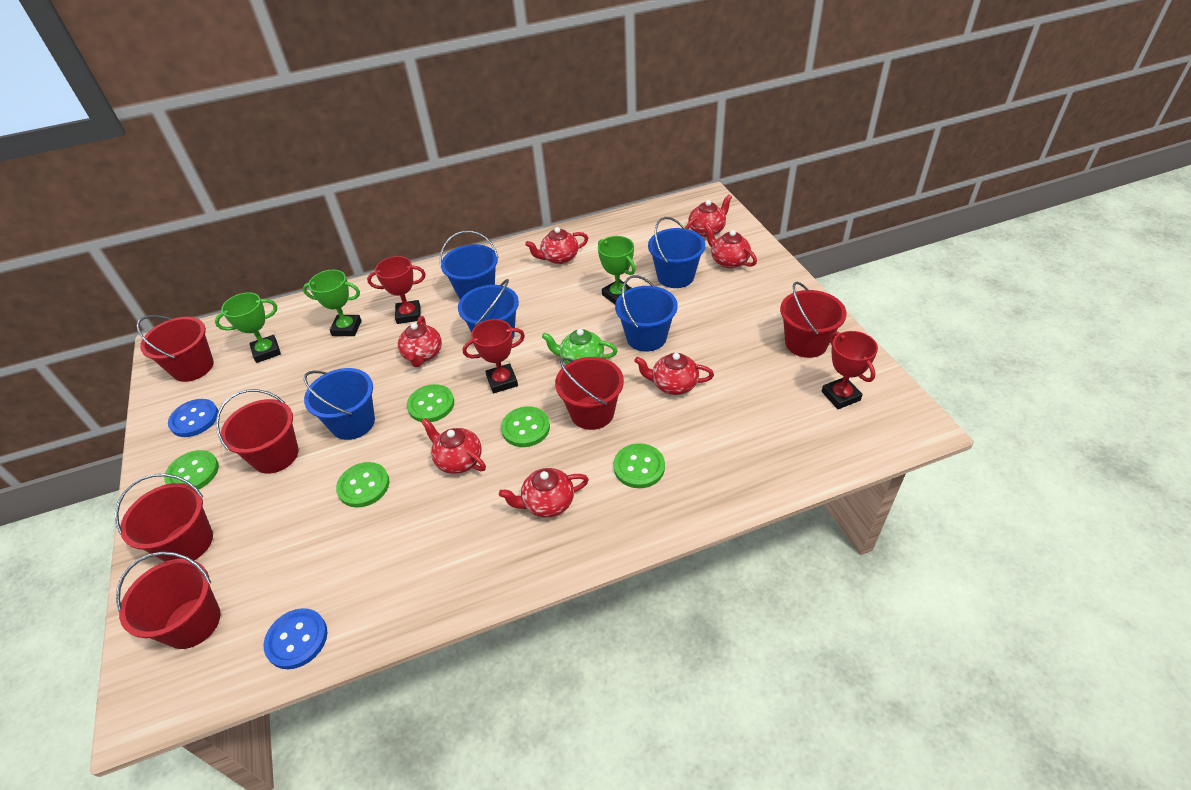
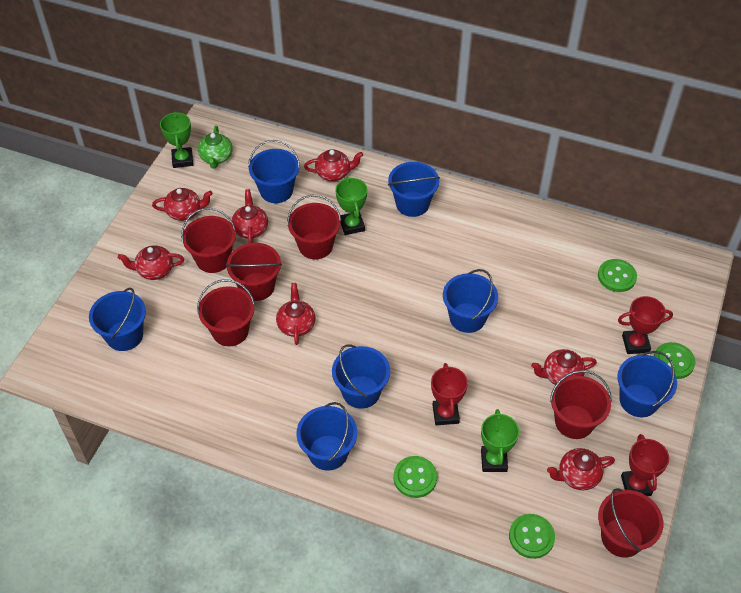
blue bucket: 5 -> 7
blue button: 2 -> 0
green button: 5 -> 4

